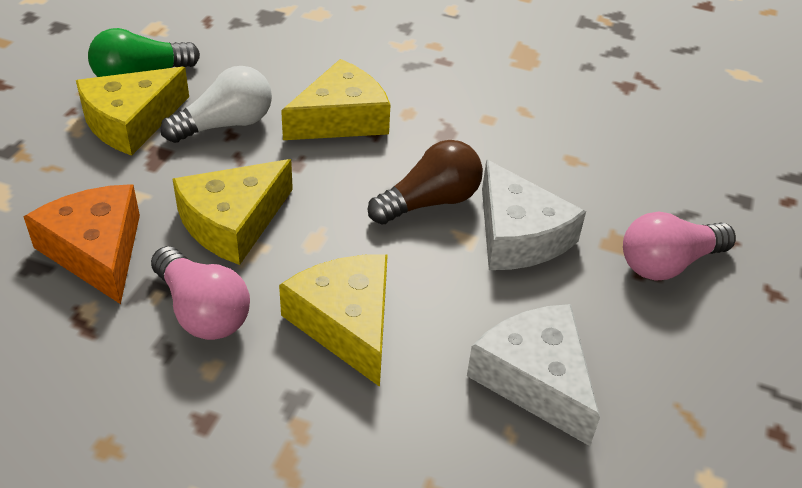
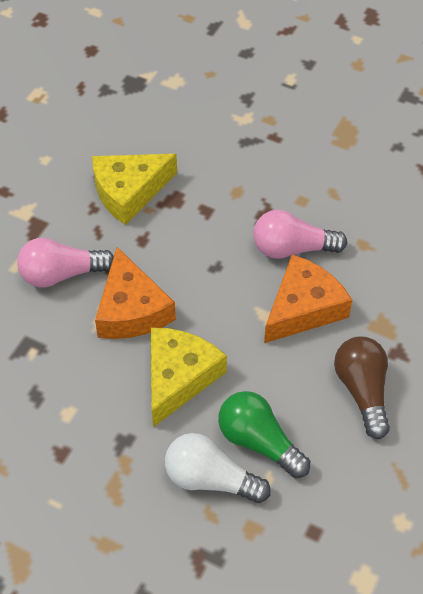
orange cheese: 1 -> 2
white cheese: 2 -> 0
yellow cheese: 4 -> 2

